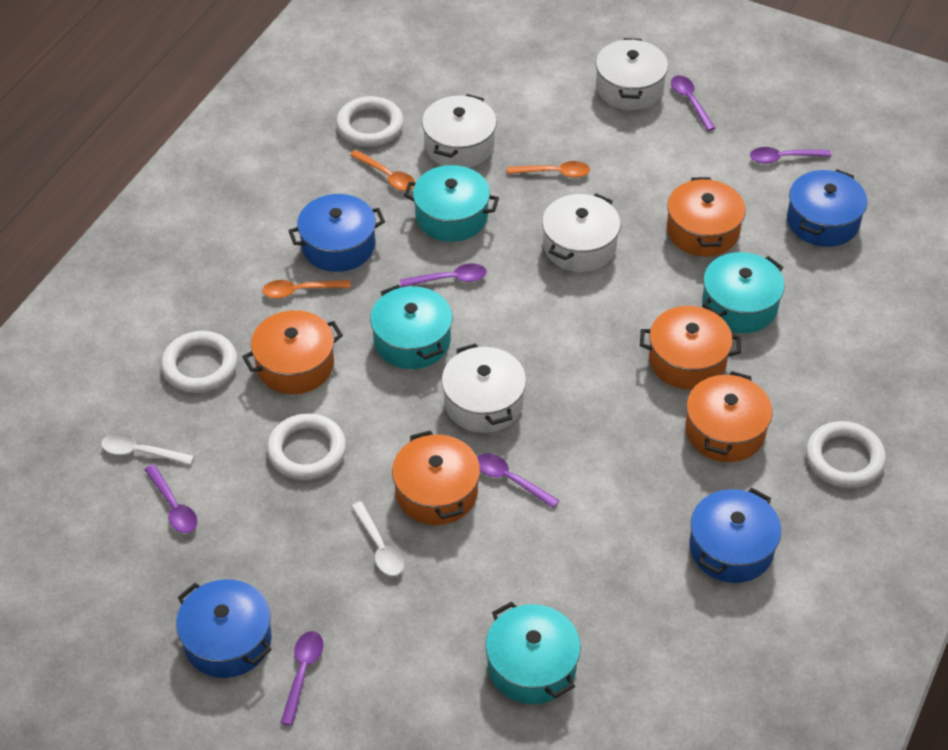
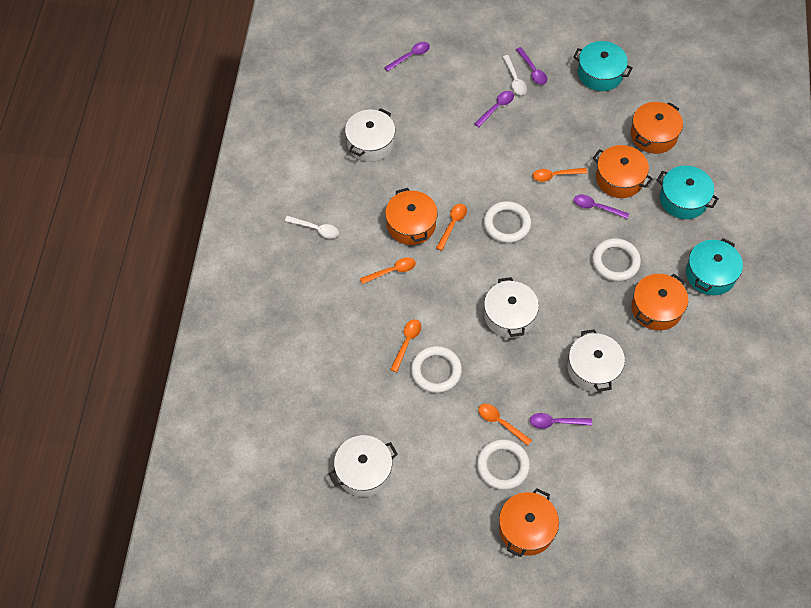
blue pot: 4 -> 0
orange spoon: 3 -> 5
purple spoon: 6 -> 5
turquoise pot: 4 -> 3

